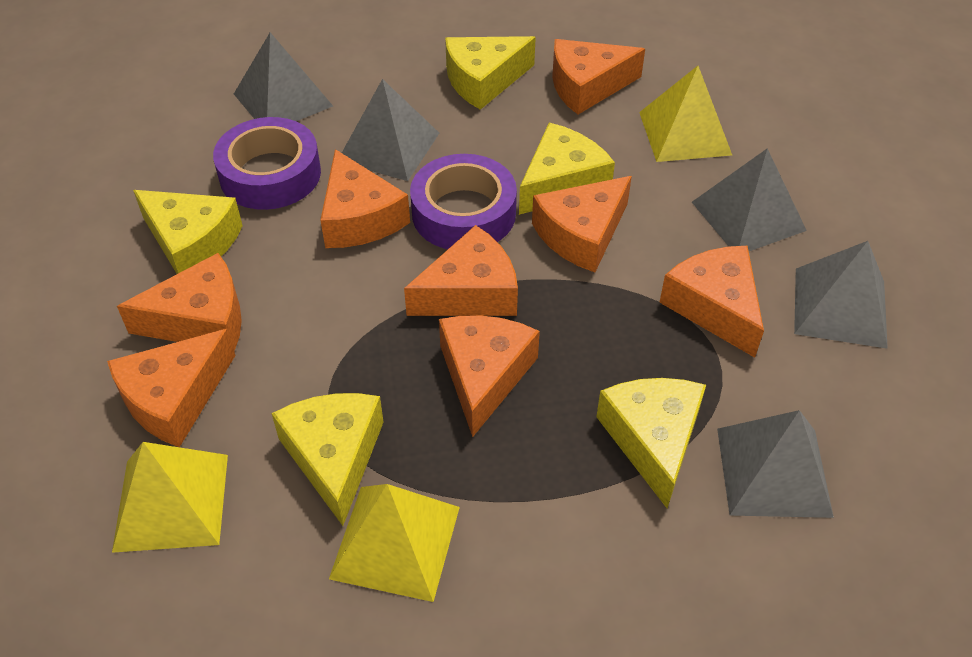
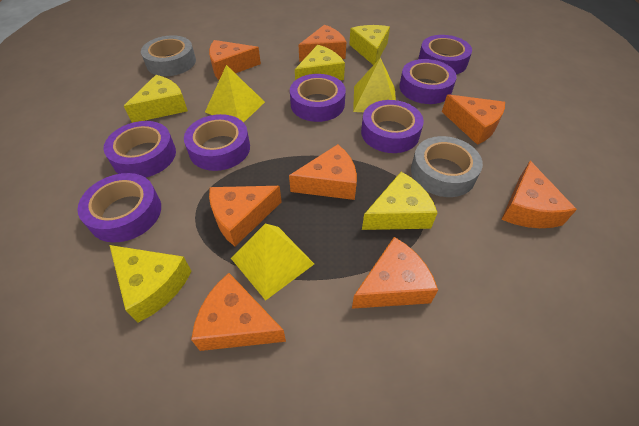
grey pyramid: 5 -> 0
grey tape: 0 -> 2
purple tape: 2 -> 7

